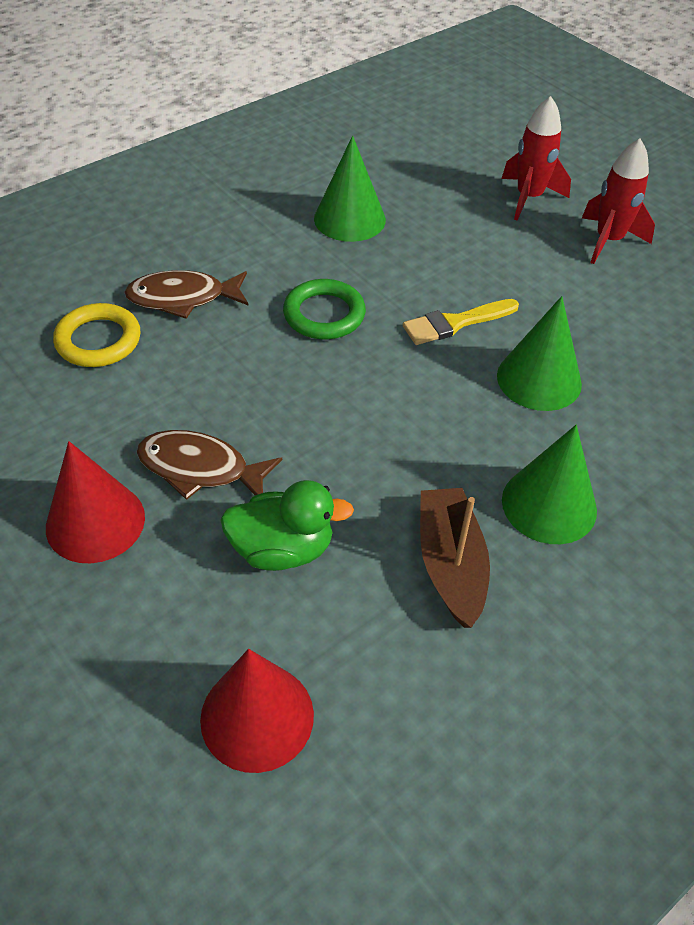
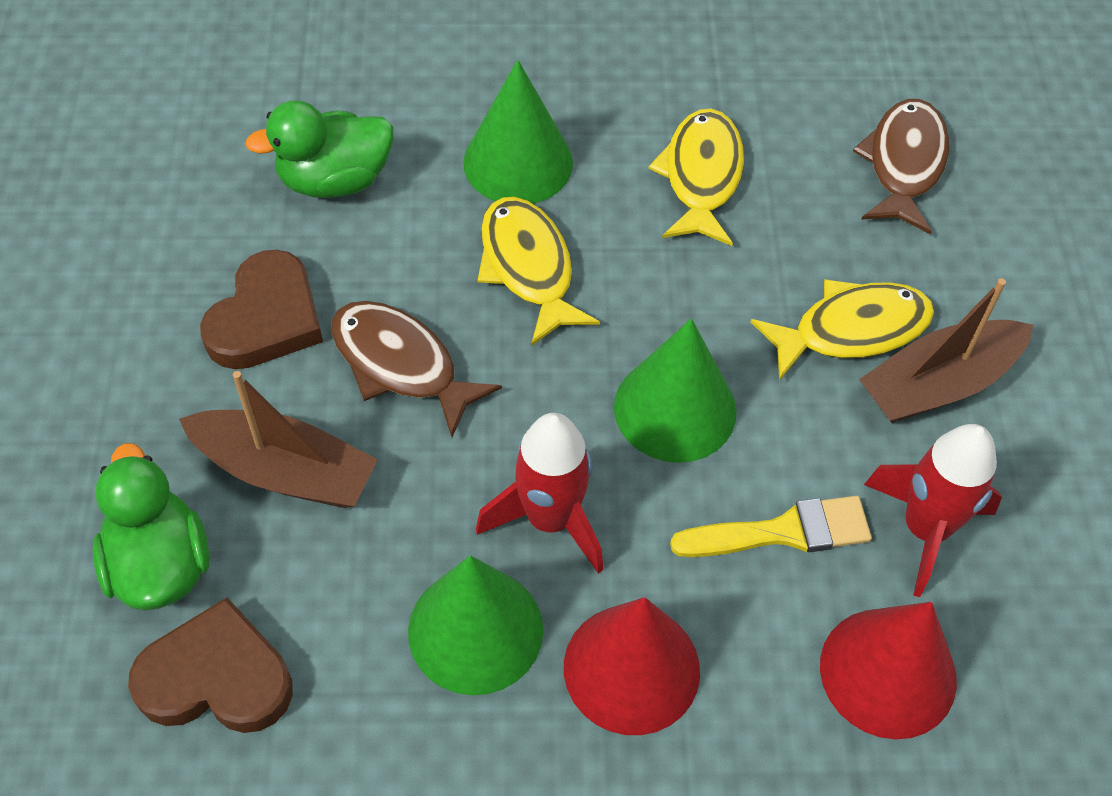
brown boat: 1 -> 2
brown heart: 0 -> 2
green duck: 1 -> 2
green ring: 1 -> 0
yellow fish: 0 -> 3
yellow ring: 1 -> 0

